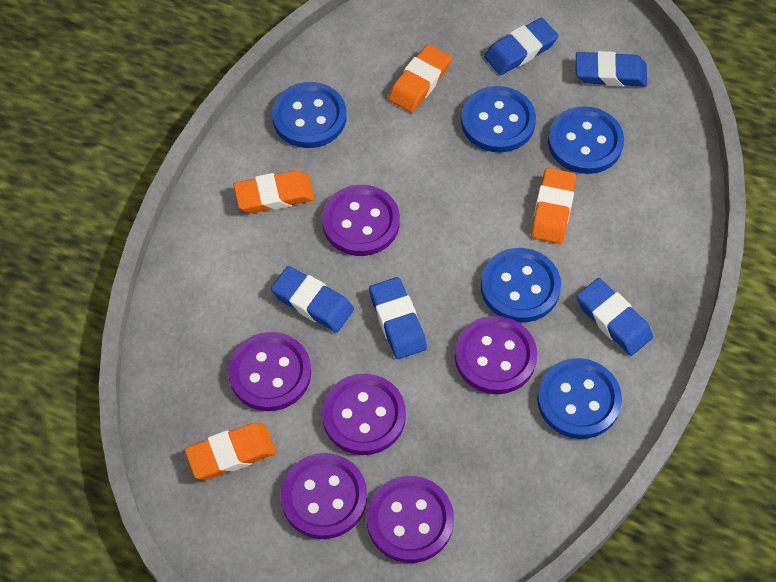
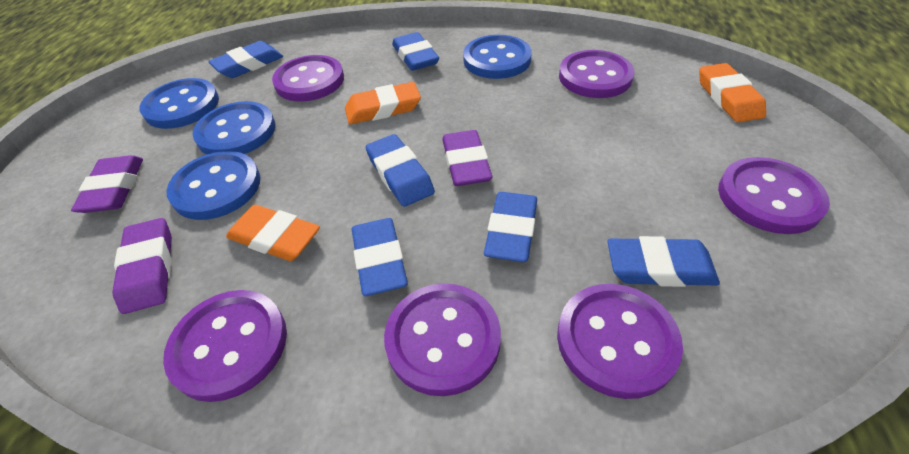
blue button: 5 -> 4
blue eraser: 5 -> 6
orange eraser: 4 -> 3
purple eraser: 0 -> 3

